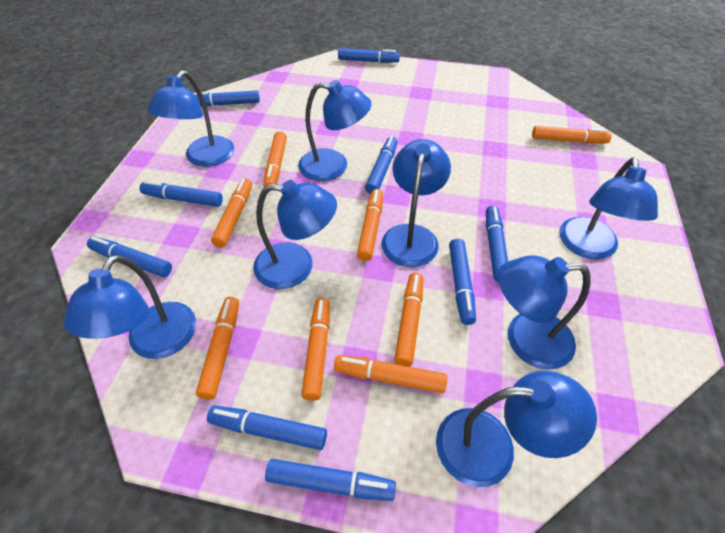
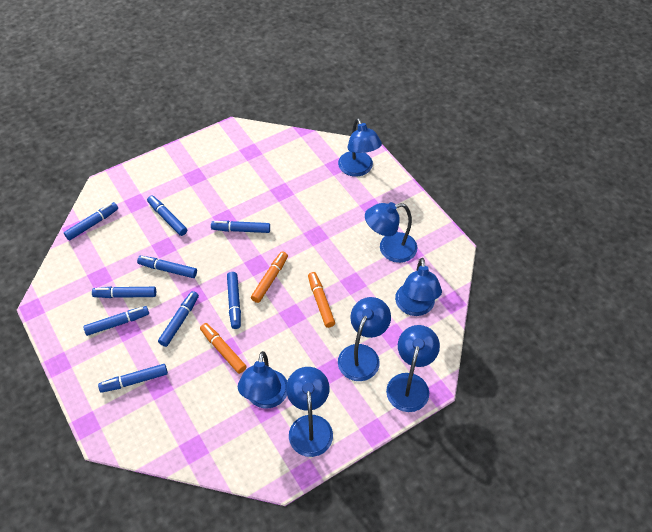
blue lamp: 8 -> 7
orange marker: 8 -> 3

